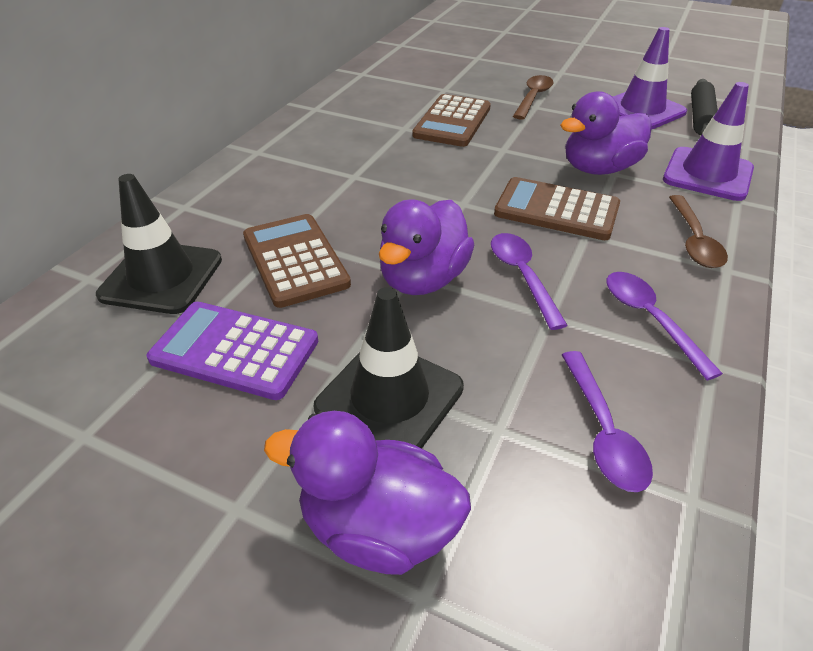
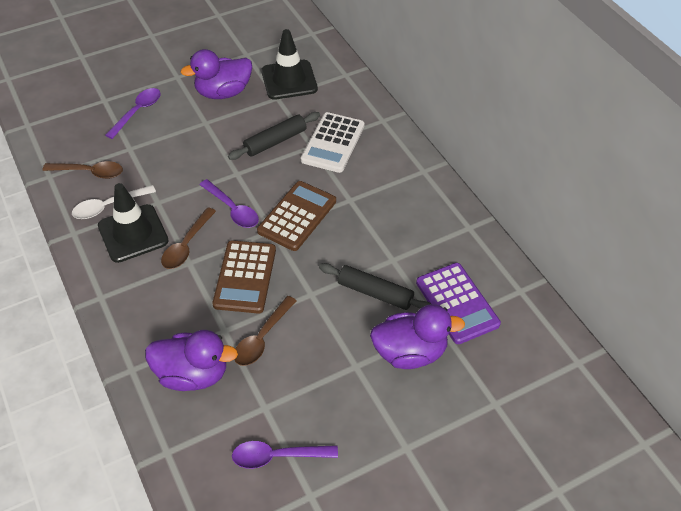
black rolling pin: 1 -> 2
brown calculator: 3 -> 2
brown spoon: 2 -> 3
purple traffic cone: 2 -> 0
white calculator: 0 -> 1
white spoon: 0 -> 1

